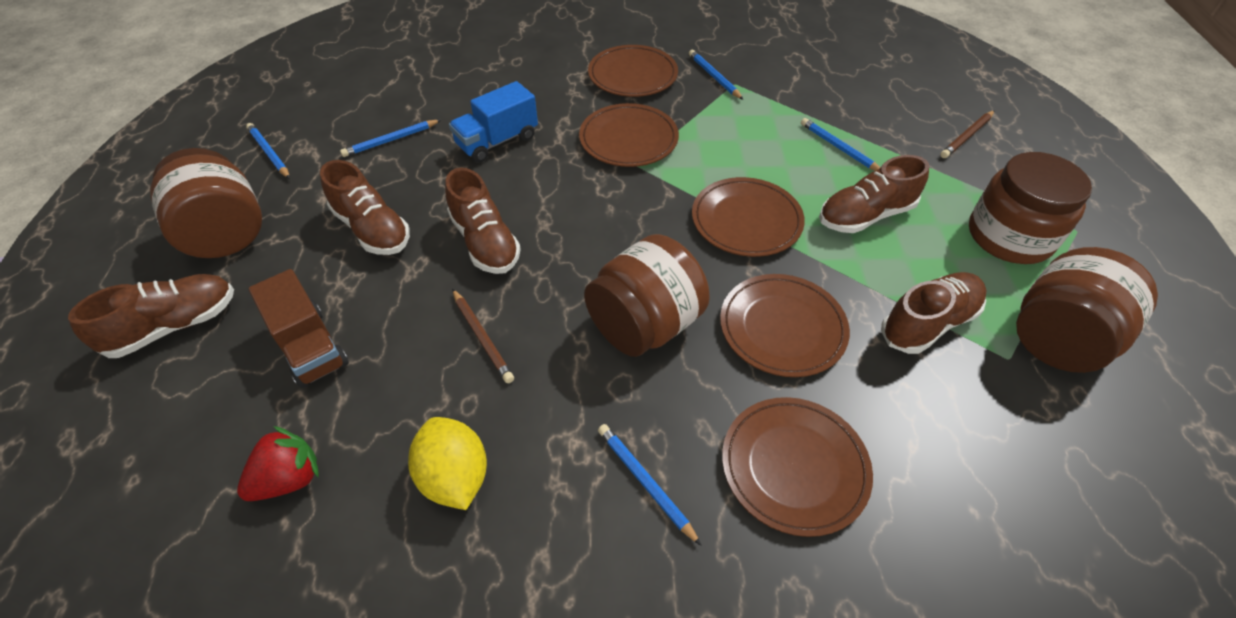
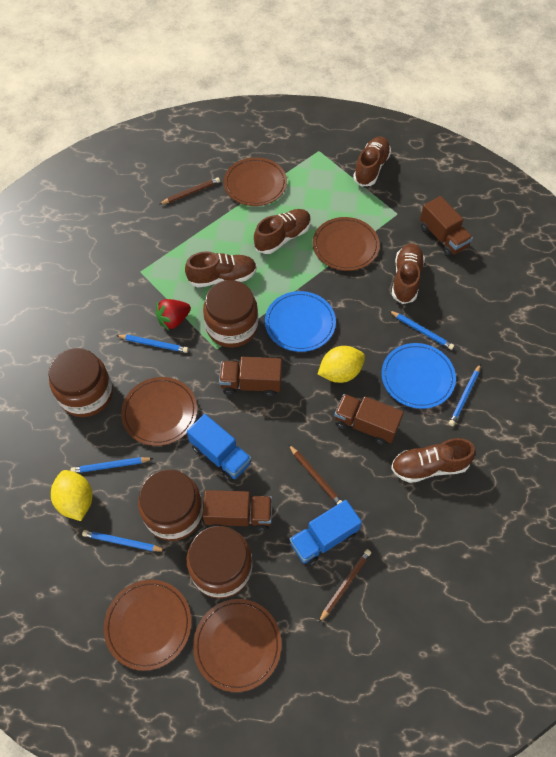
blue plate: 0 -> 2
blue truck: 1 -> 2
brown pencil: 2 -> 3
brown truck: 1 -> 4
yellow lemon: 1 -> 2

